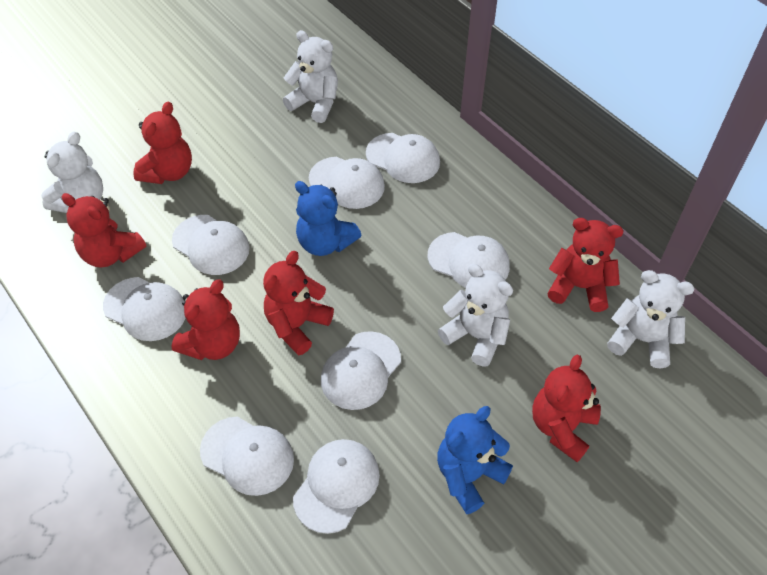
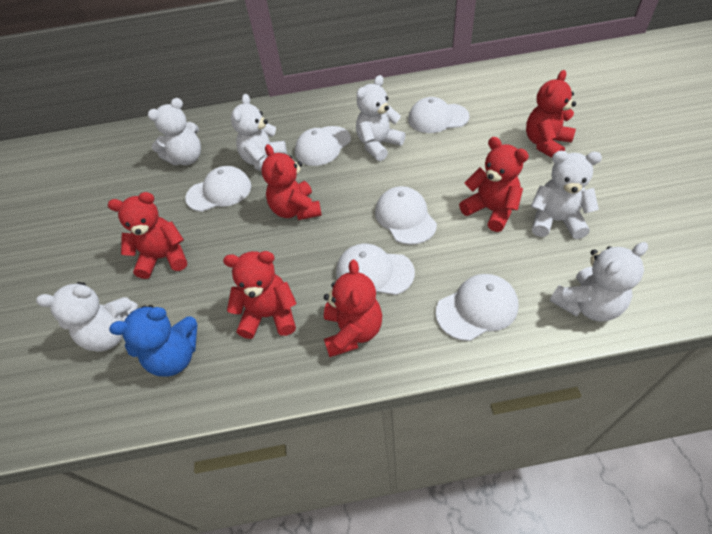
blue teddy bear: 2 -> 1
white cap: 8 -> 6
white teddy bear: 4 -> 6

